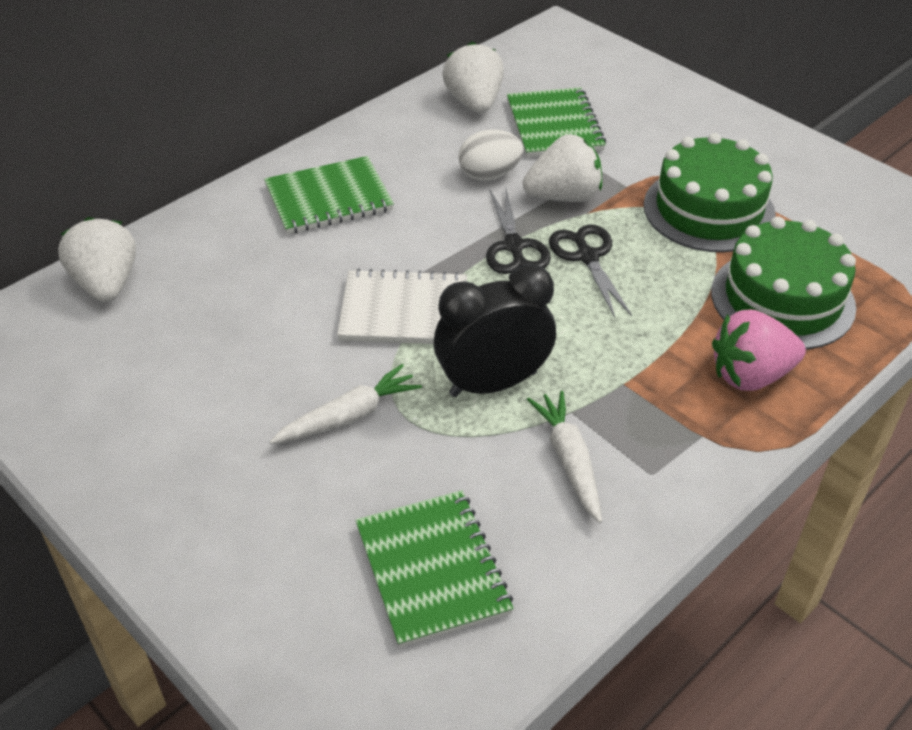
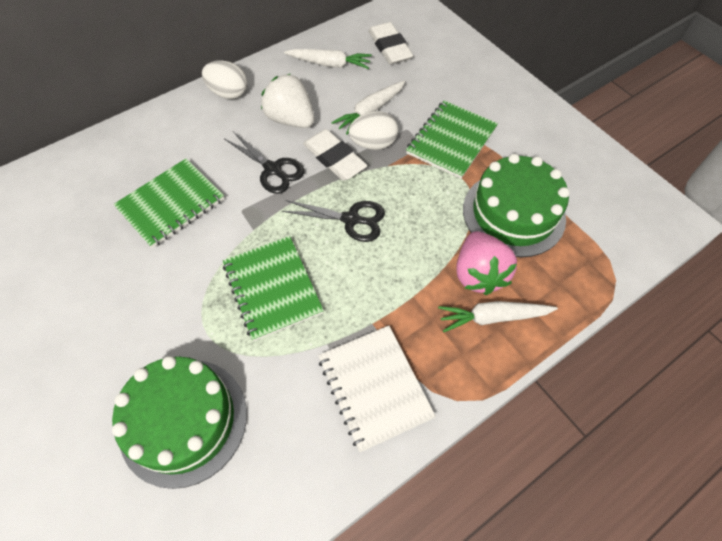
black clock: 1 -> 0
white carrot: 2 -> 3
white egg: 1 -> 2
white eraser: 0 -> 2
white strawberry: 3 -> 1

